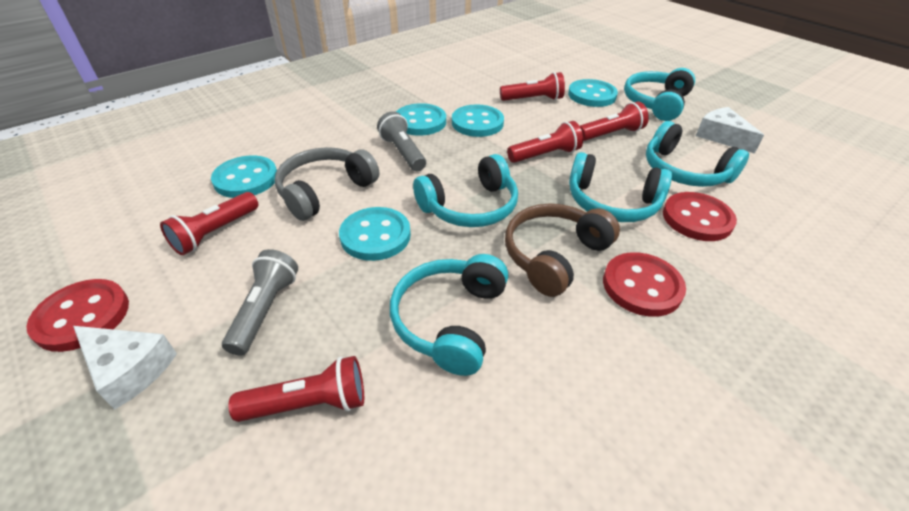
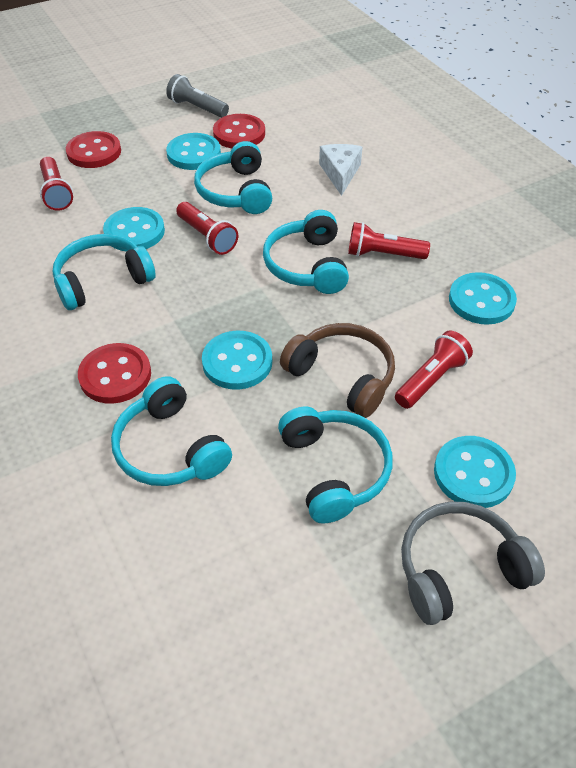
grey flashlight: 2 -> 1
red flashlight: 5 -> 4
white cheese: 2 -> 1

